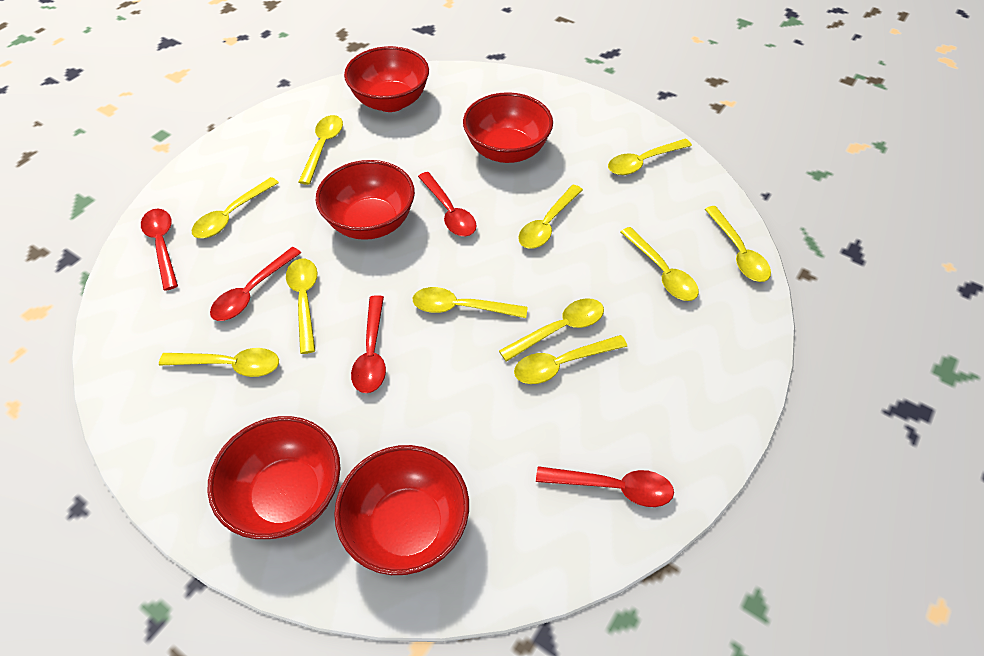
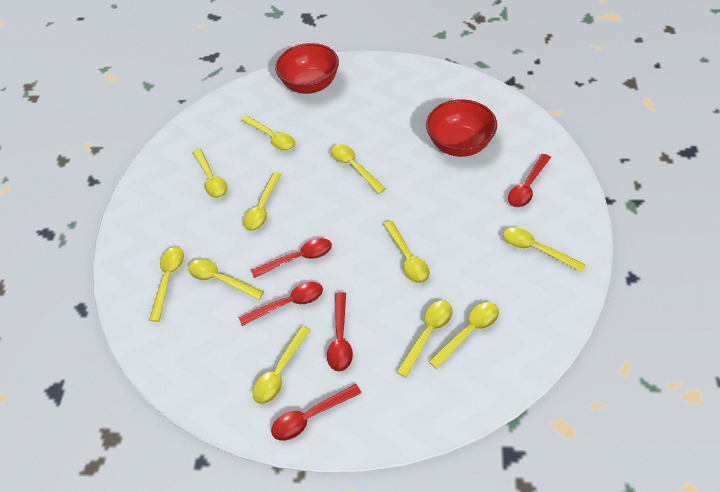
red bowl: 5 -> 2

